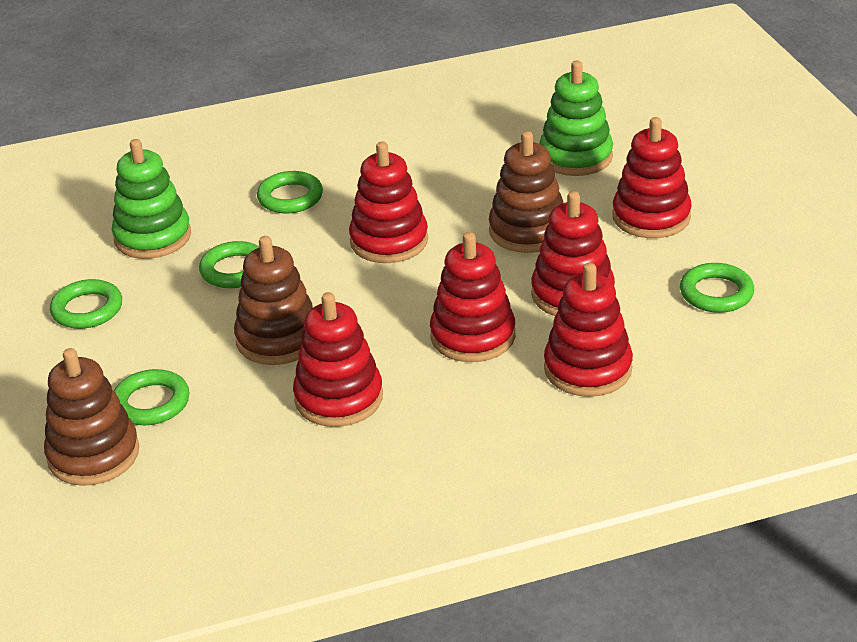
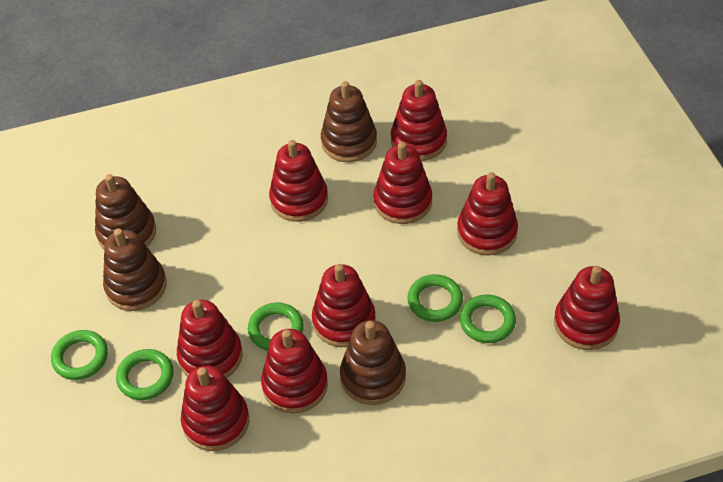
brown stacking toy: 3 -> 4
green stacking toy: 2 -> 0
red stacking toy: 6 -> 9

